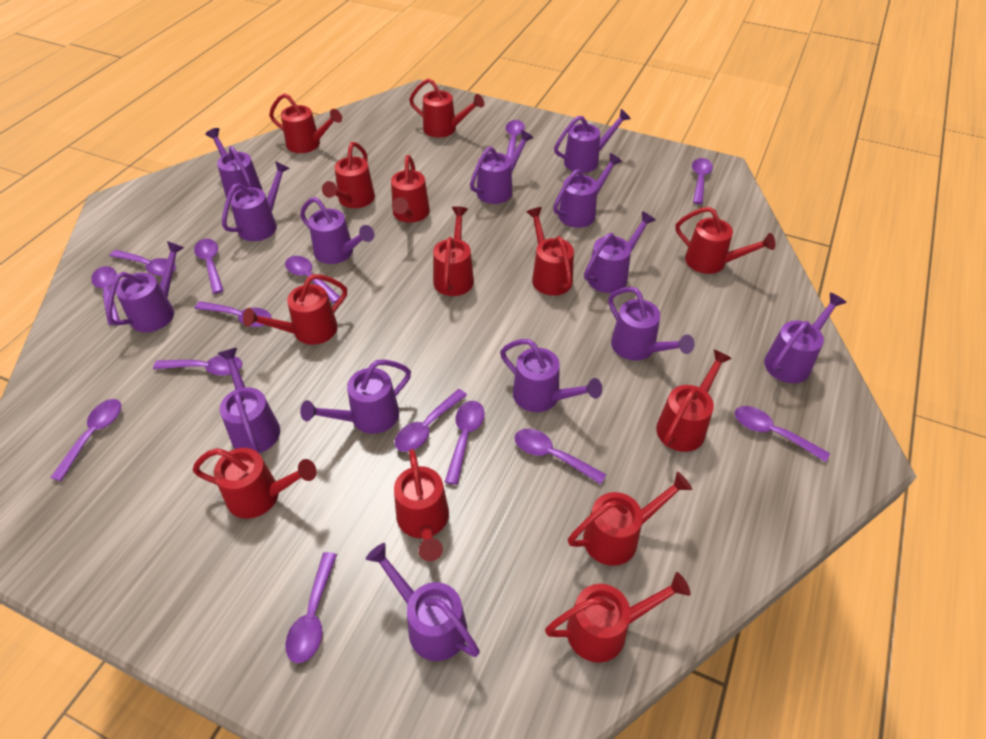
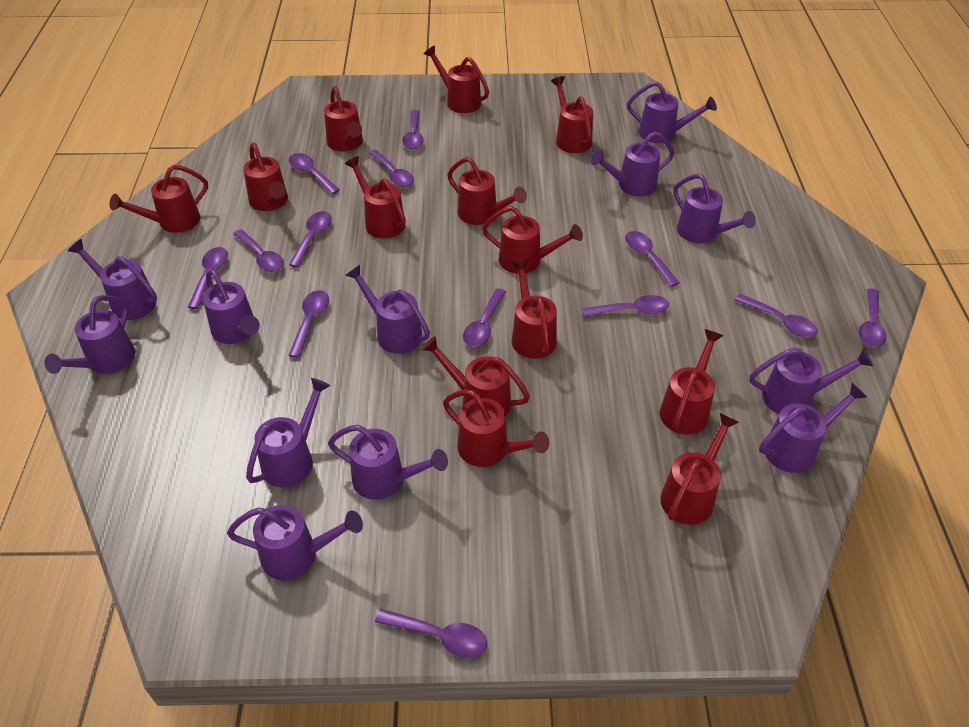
purple spoon: 14 -> 13
purple watering can: 14 -> 12

